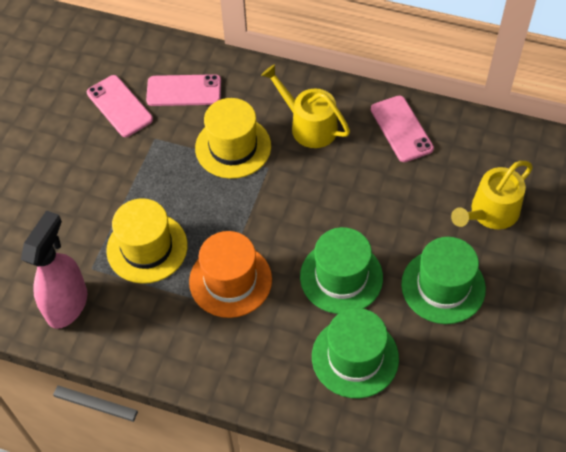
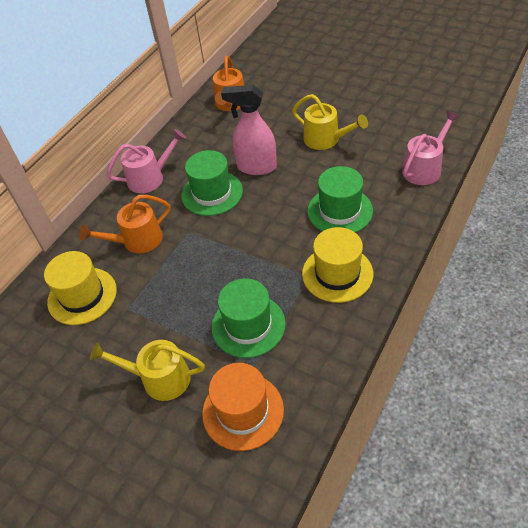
orange watering can: 0 -> 2
pink phone: 3 -> 0
pink watering can: 0 -> 2

